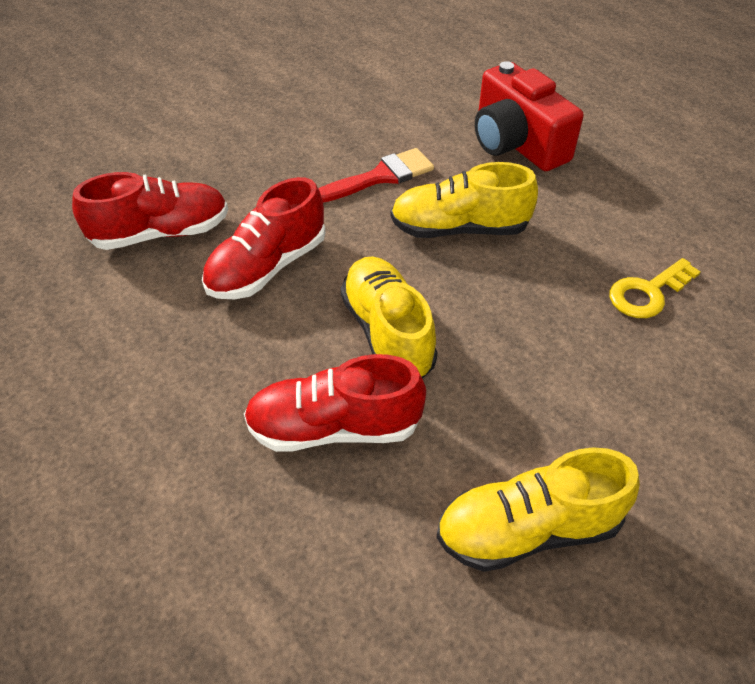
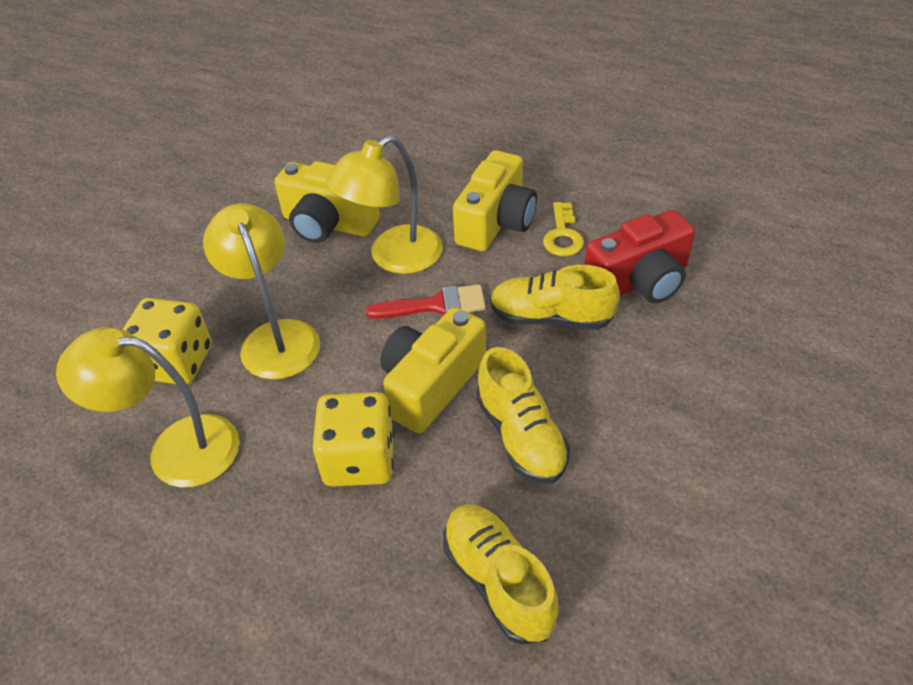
red shoe: 3 -> 0
yellow camera: 0 -> 3
yellow dice: 0 -> 2
yellow lamp: 0 -> 3

